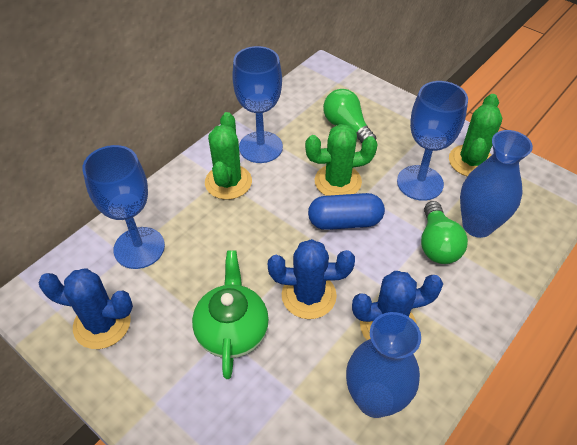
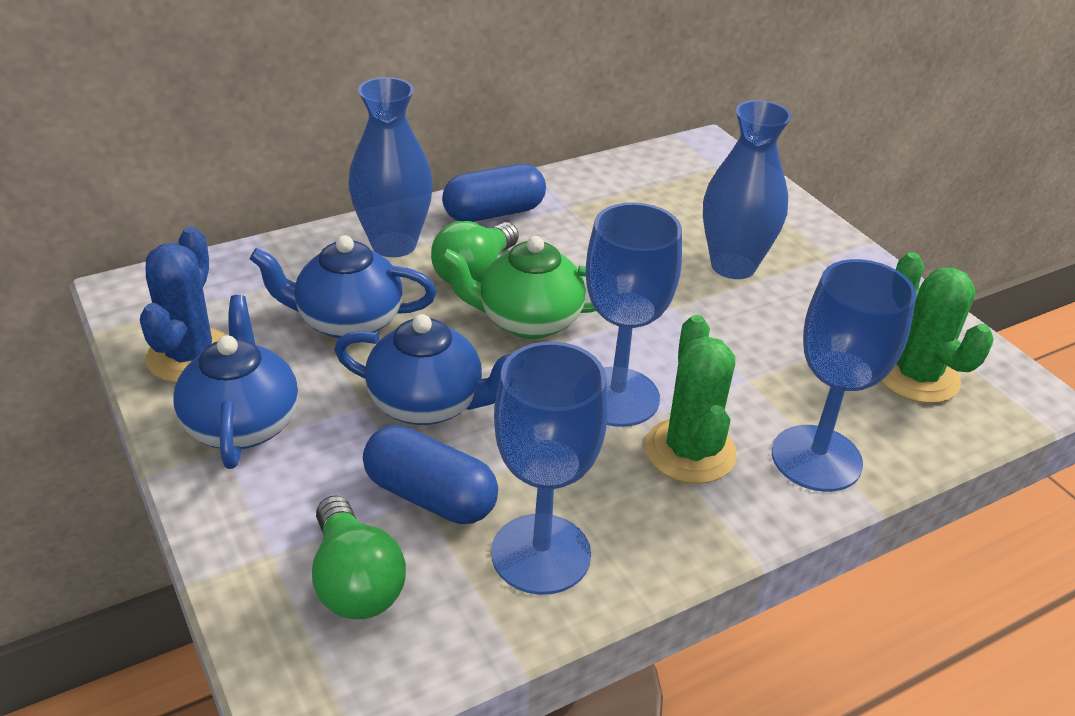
blue cactus: 3 -> 1
blue capsule: 1 -> 2
blue teapot: 0 -> 3
green cactus: 3 -> 2

